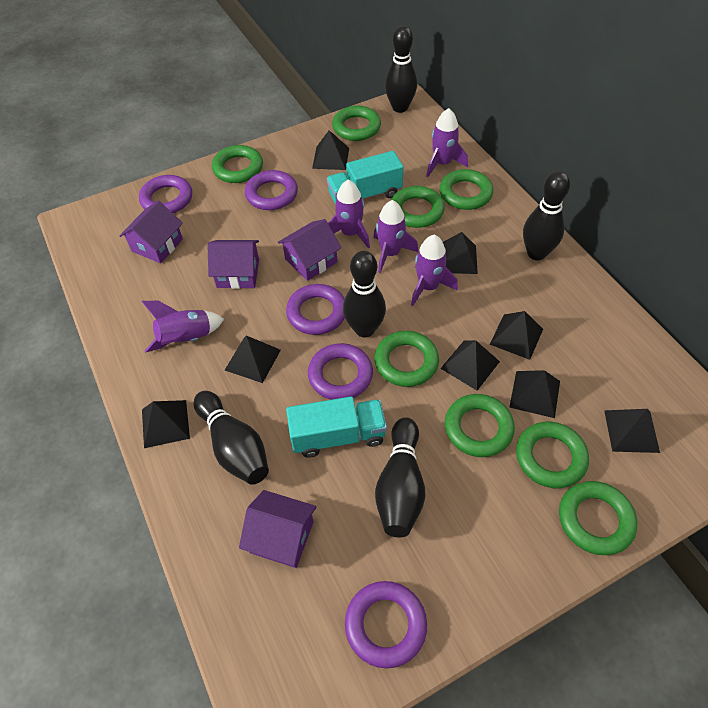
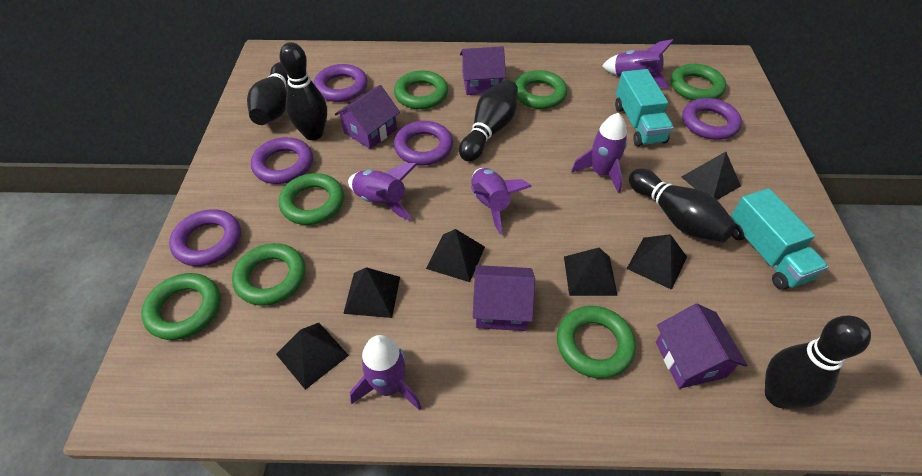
black pyramid: 8 -> 6
green ring: 8 -> 7

